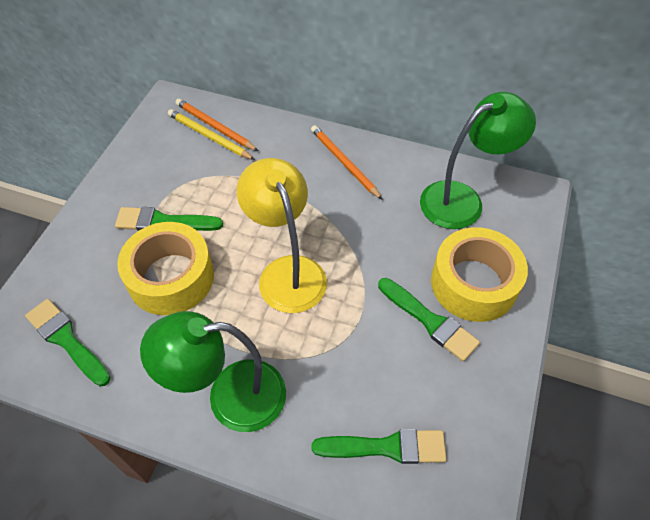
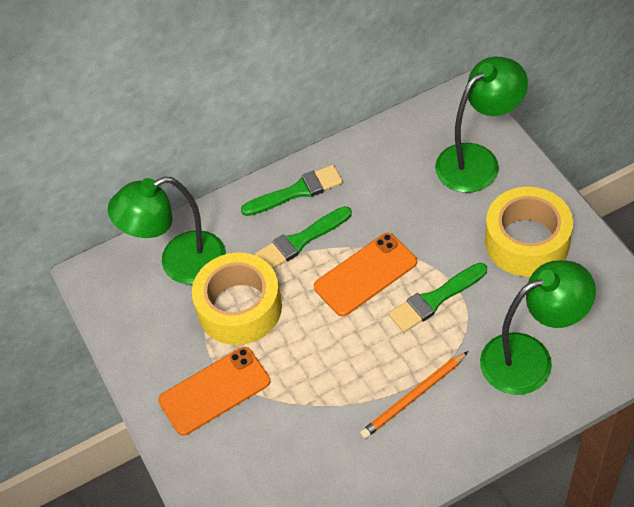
green brush: 4 -> 3
green lamp: 2 -> 3
orange pencil: 2 -> 1
orange phone: 0 -> 2
yellow lamp: 1 -> 0
yellow pencil: 1 -> 0

